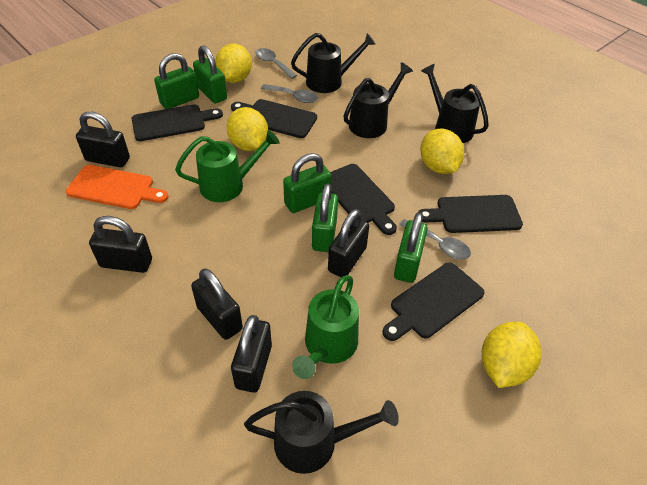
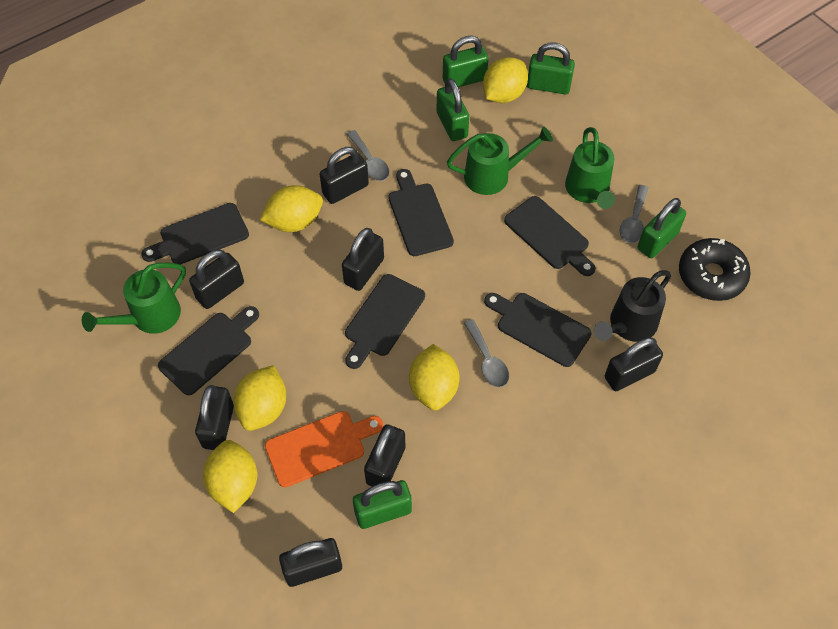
black cutting board: 5 -> 6
black donut: 0 -> 1
black padlock: 5 -> 7
black watering can: 4 -> 1
green watering can: 2 -> 3
yellow lemon: 4 -> 5

